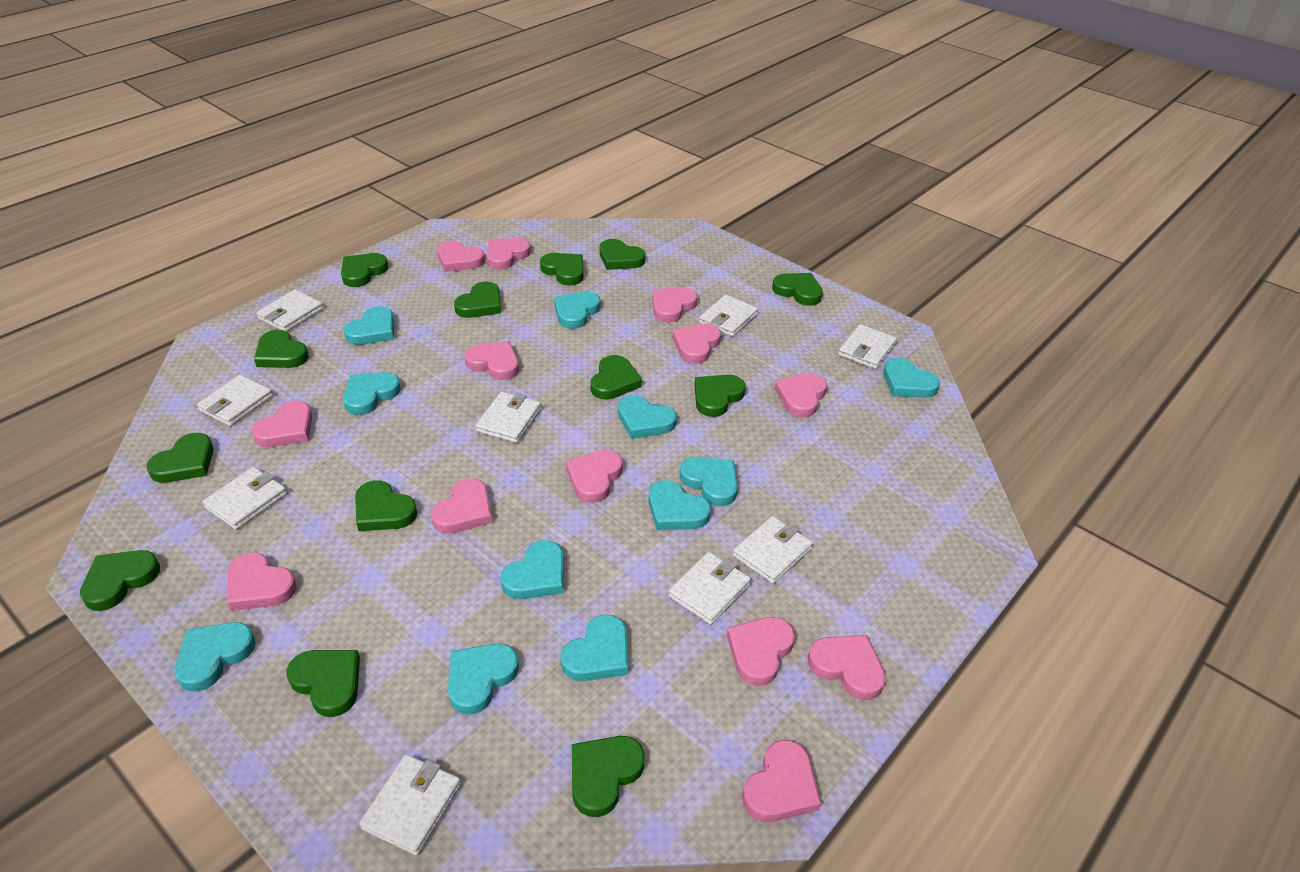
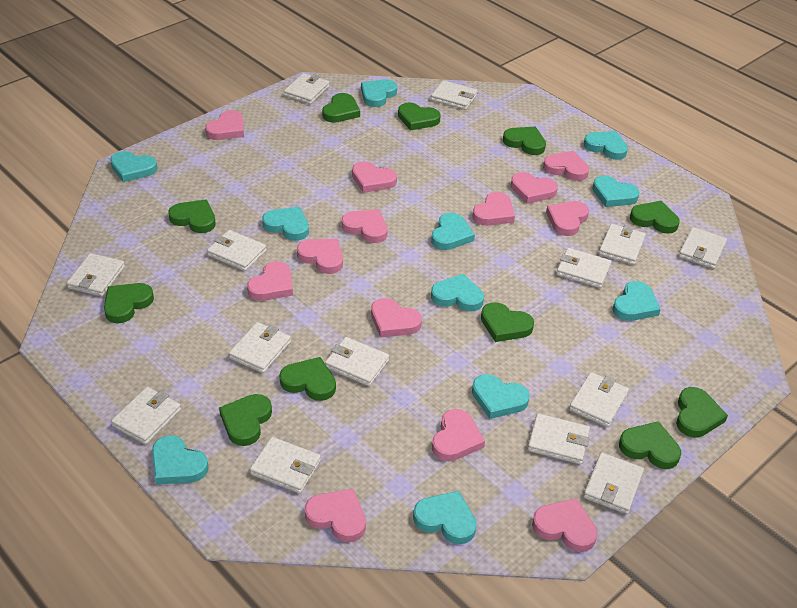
green heart: 13 -> 11
white wallet: 9 -> 14

